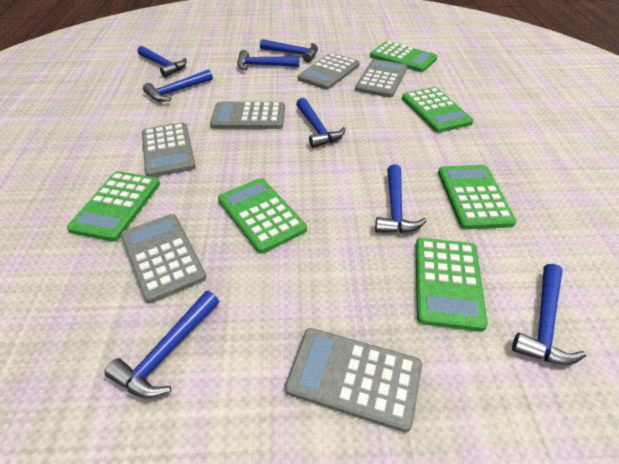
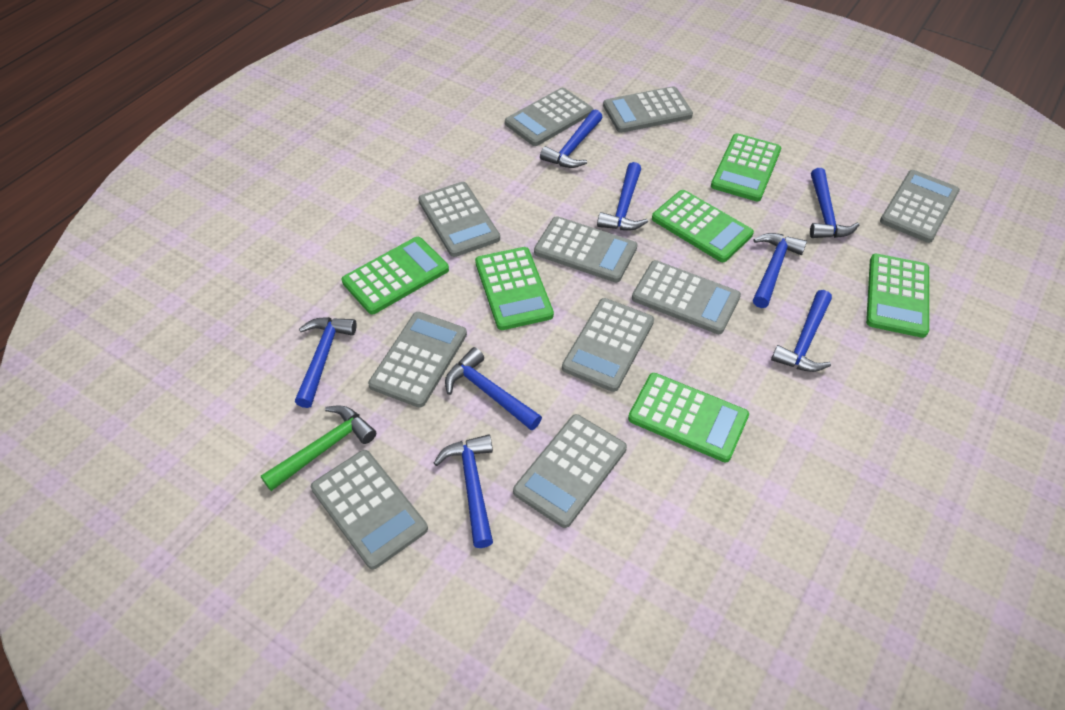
green hammer: 0 -> 1
grey calculator: 6 -> 10

